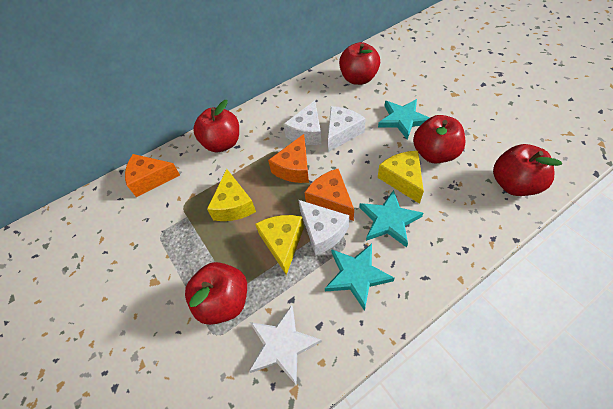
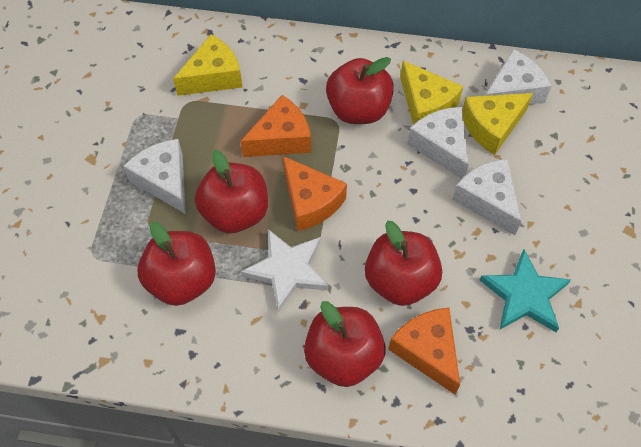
turquoise star: 3 -> 1
white cheese: 3 -> 4

